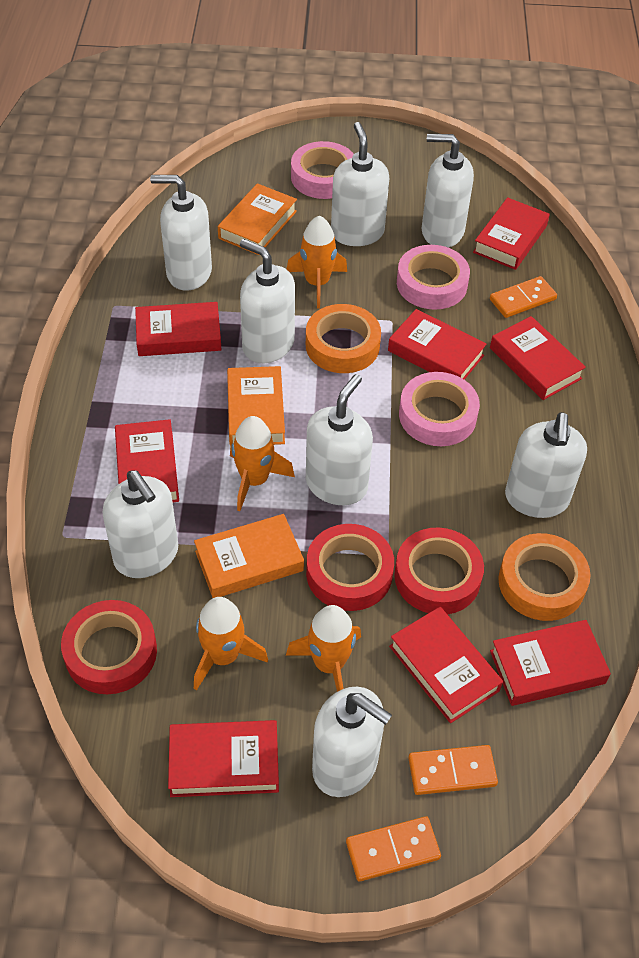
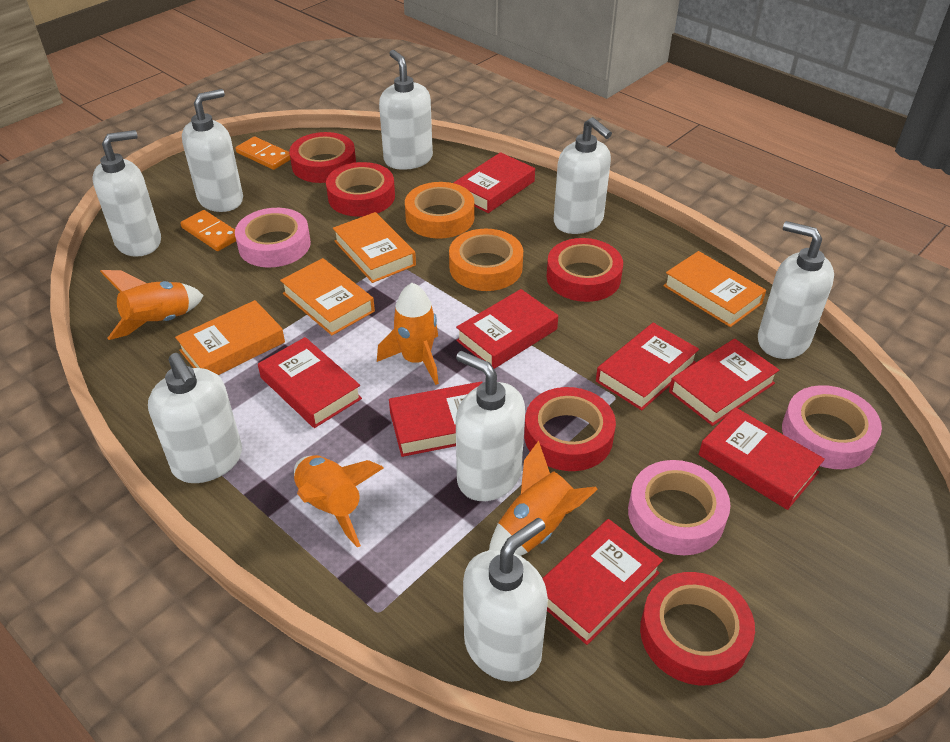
orange book: 3 -> 4
orange domino: 3 -> 2
red tape: 3 -> 5

